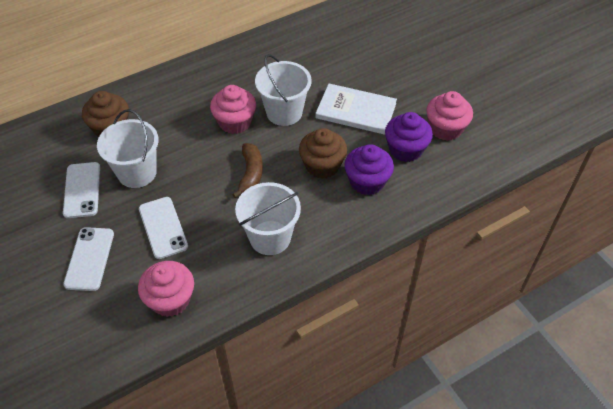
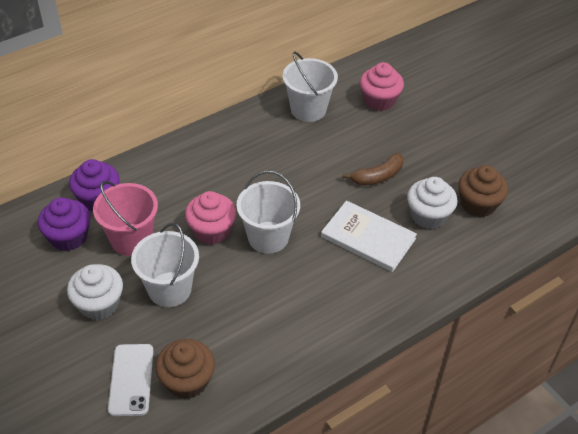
pink bucket: 0 -> 1
pink cupcake: 3 -> 2
white cupcake: 0 -> 2
white phone: 3 -> 1

